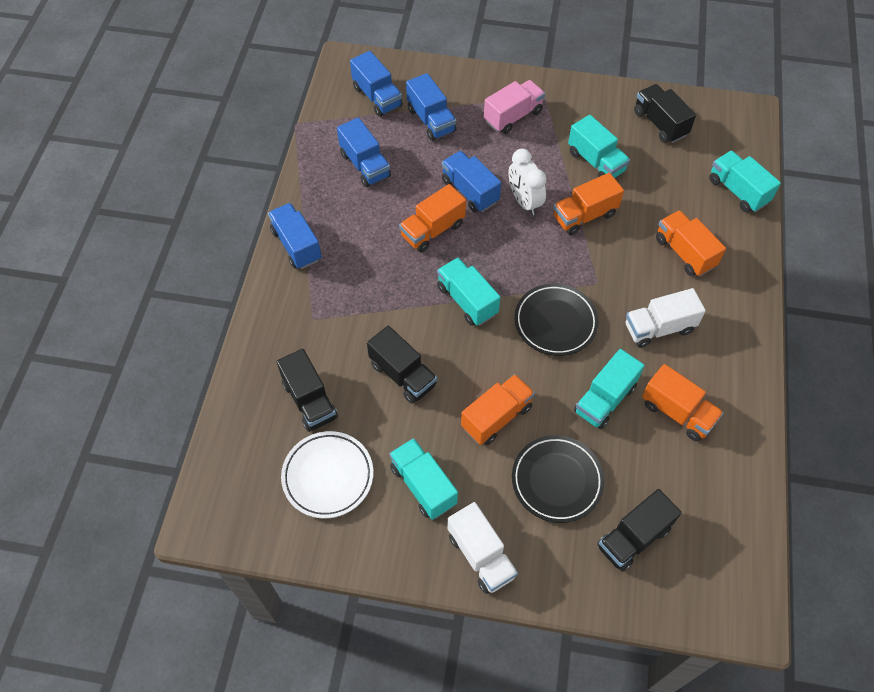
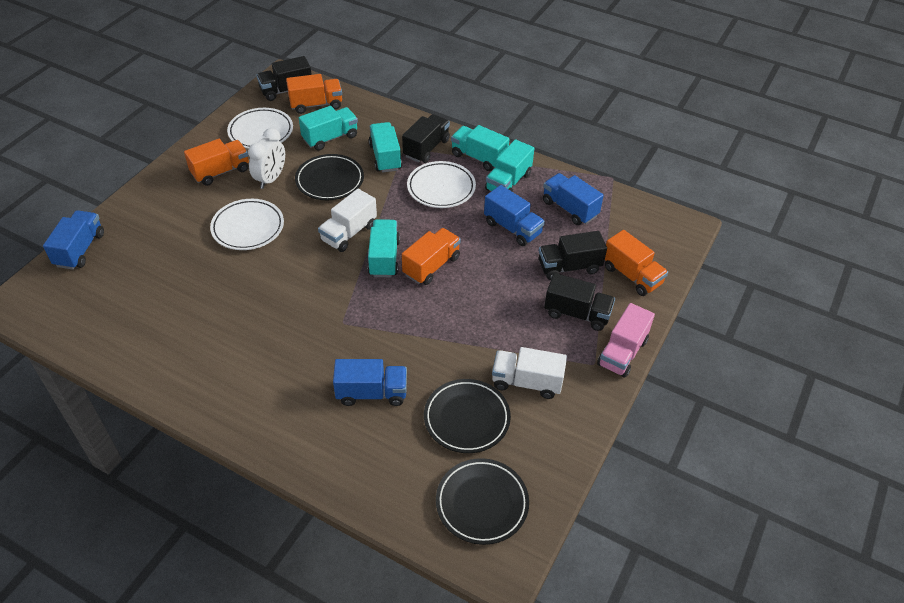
black plate: 2 -> 3
blue truck: 5 -> 4
orange truck: 5 -> 4
white plate: 1 -> 3

